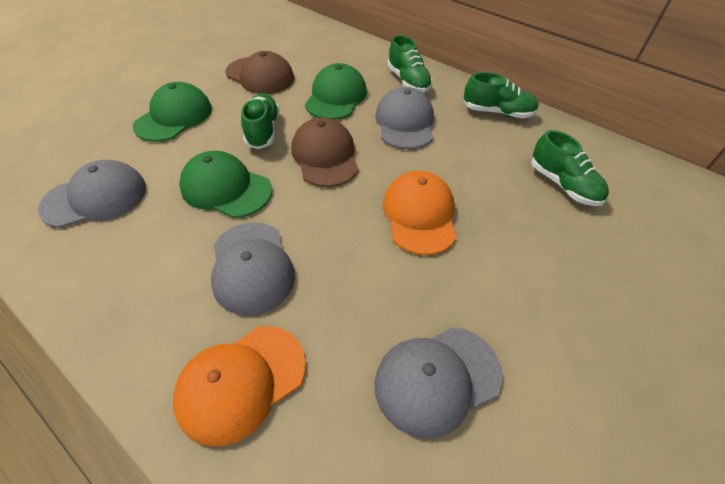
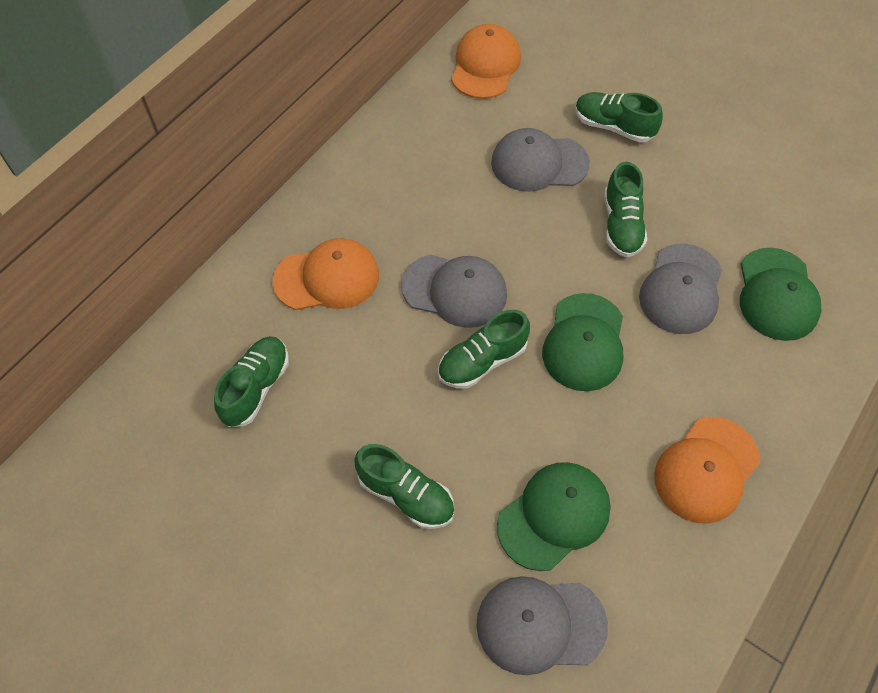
brown cap: 2 -> 0
green shoe: 4 -> 5
orange cap: 2 -> 3

